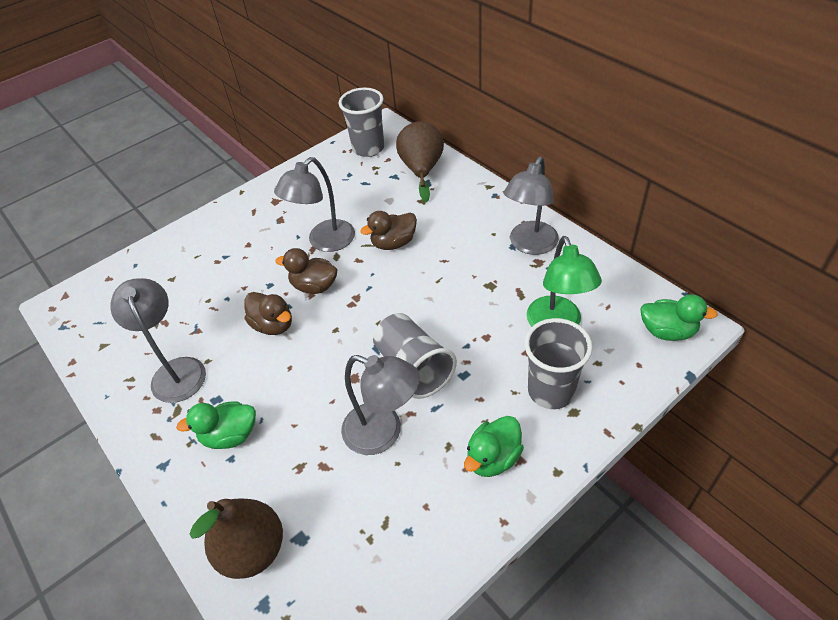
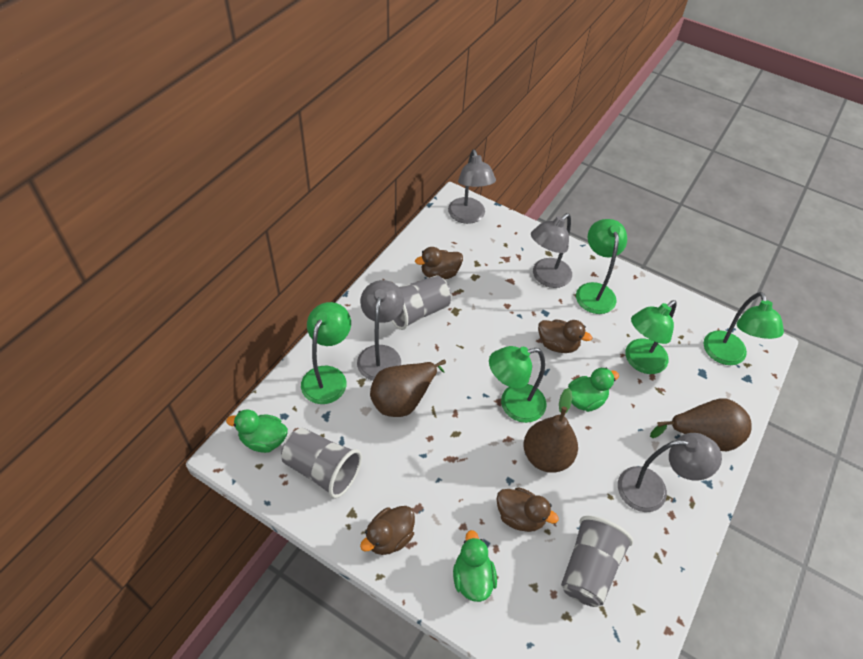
brown duck: 3 -> 4
brown pear: 2 -> 3
green lamp: 1 -> 5

